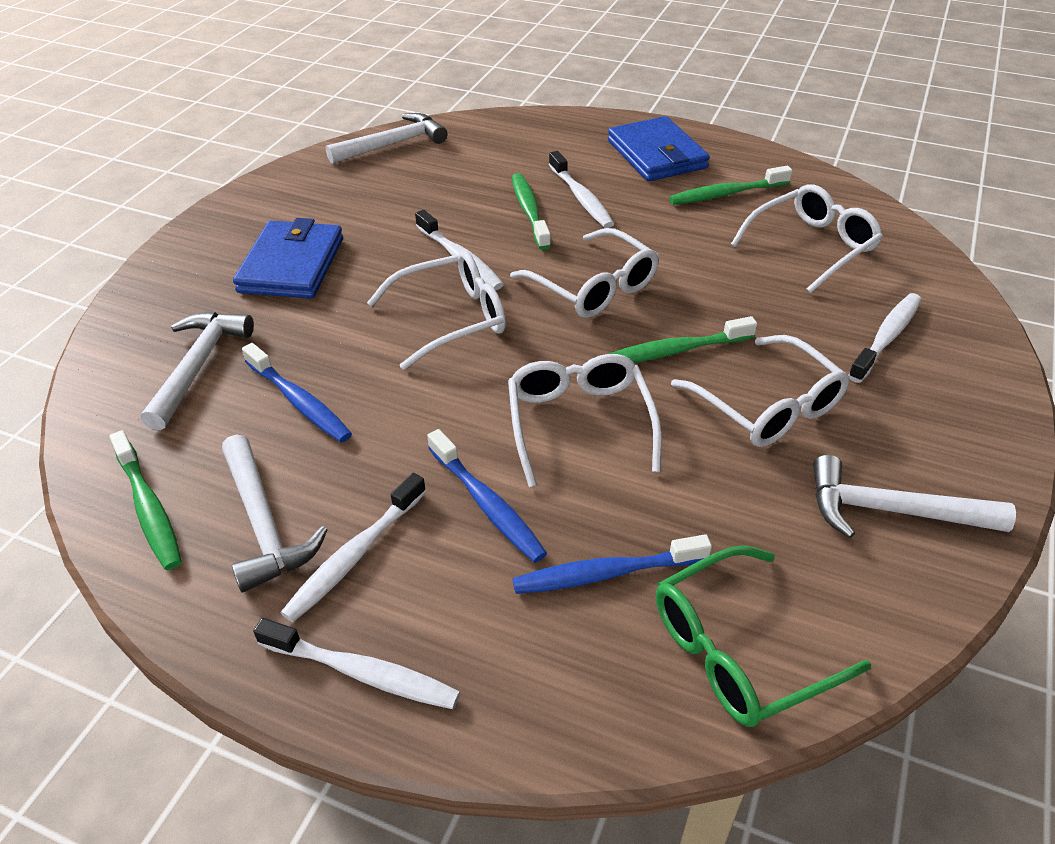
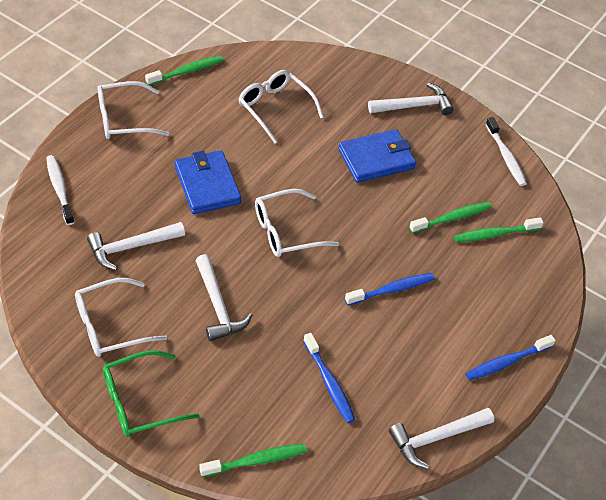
white glasses: 5 -> 4
white toothbrush: 5 -> 2

